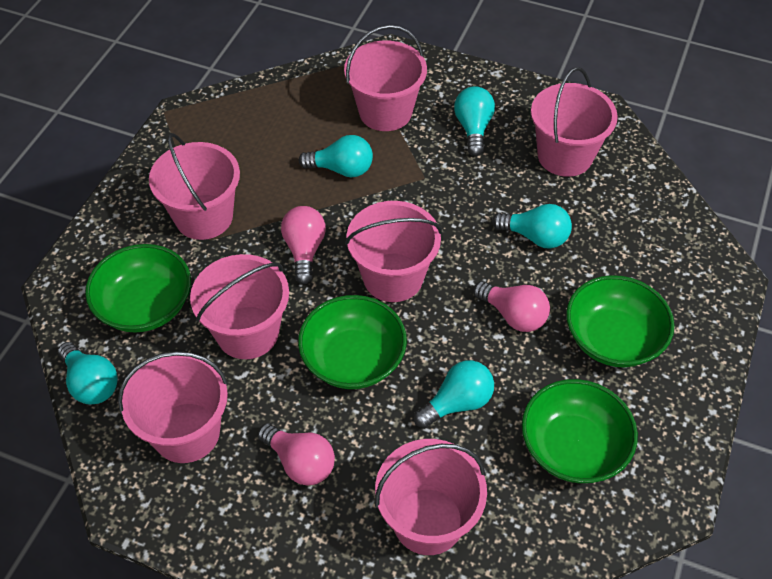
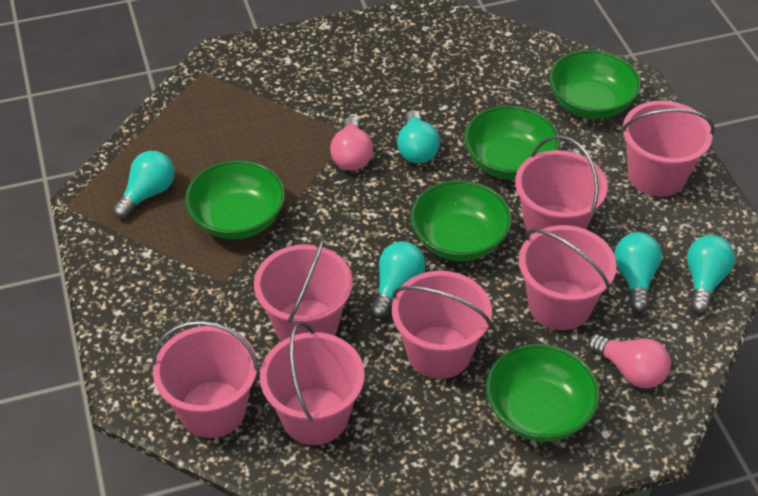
green bowl: 4 -> 5
pink light bulb: 3 -> 2

